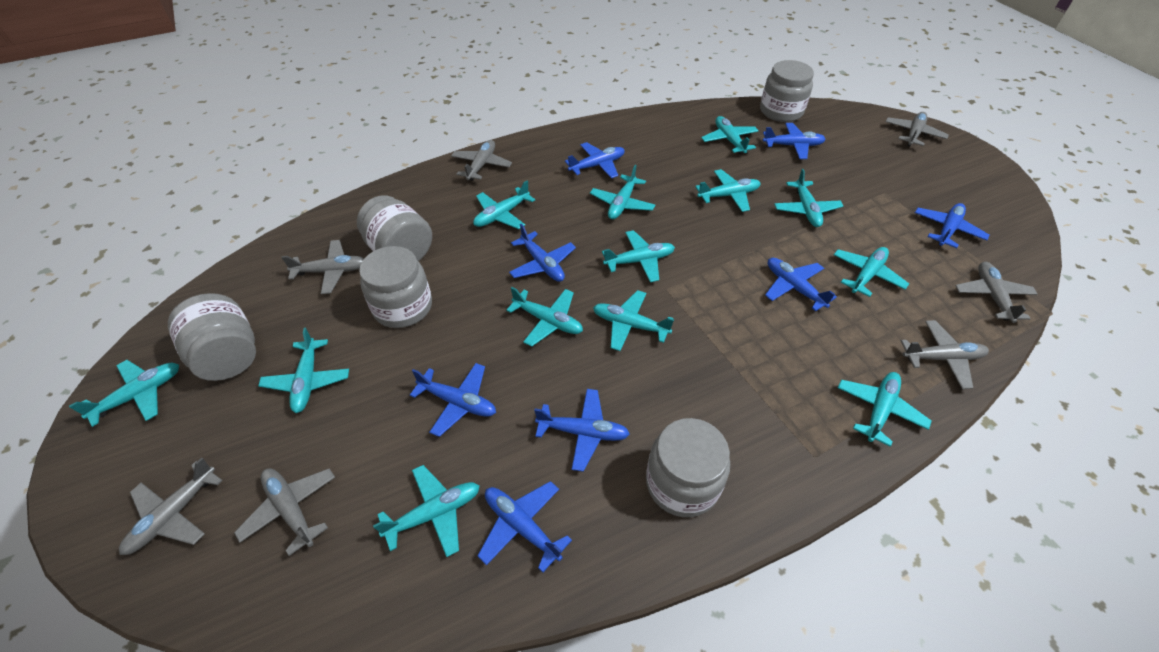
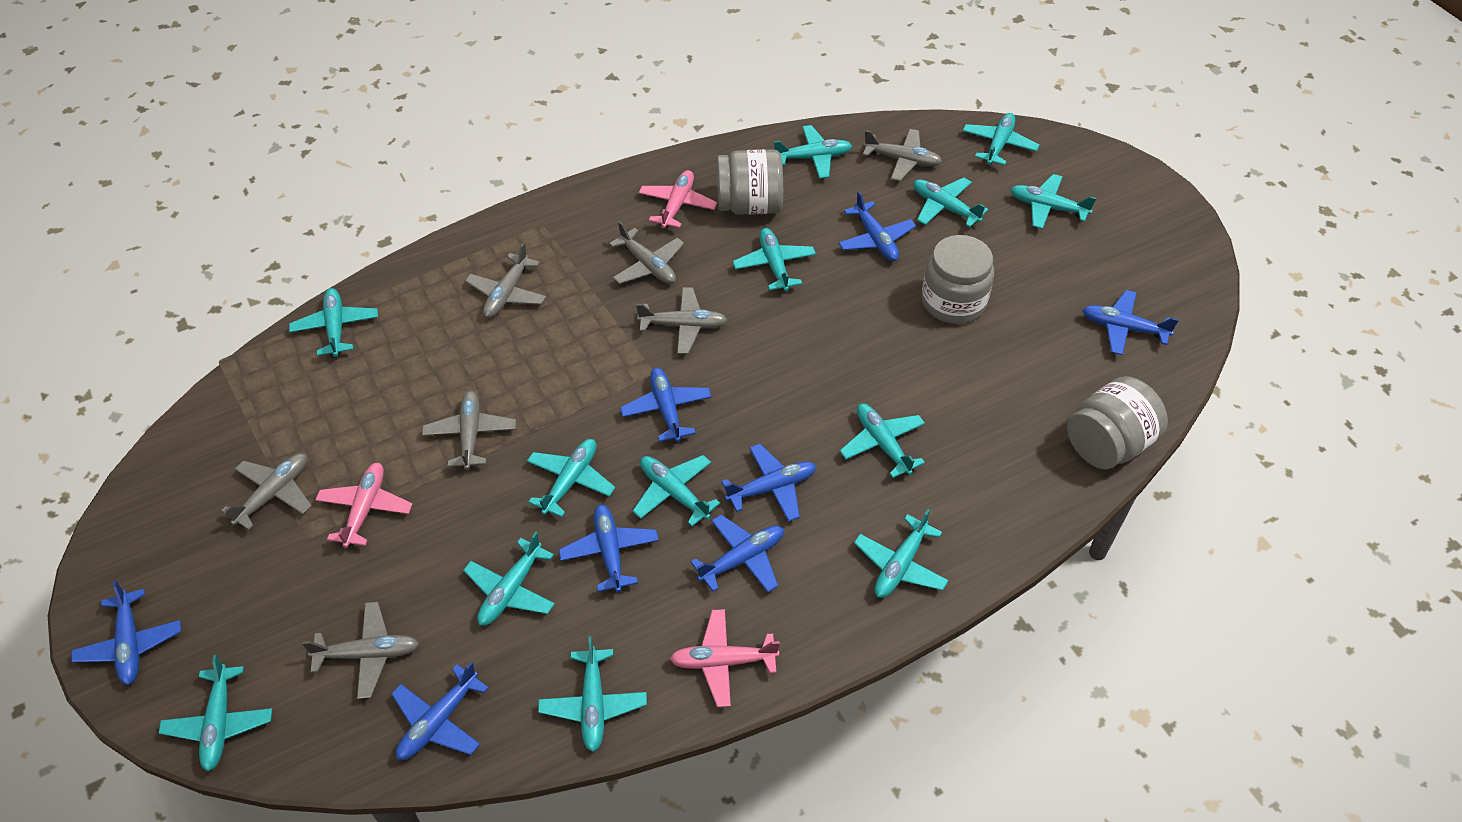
grey jar: 5 -> 3
pink plane: 0 -> 3

